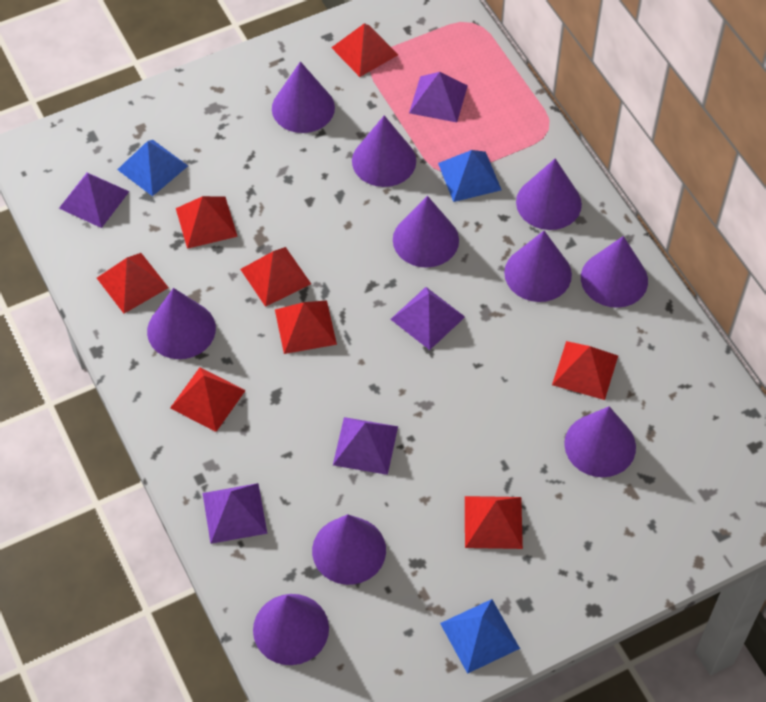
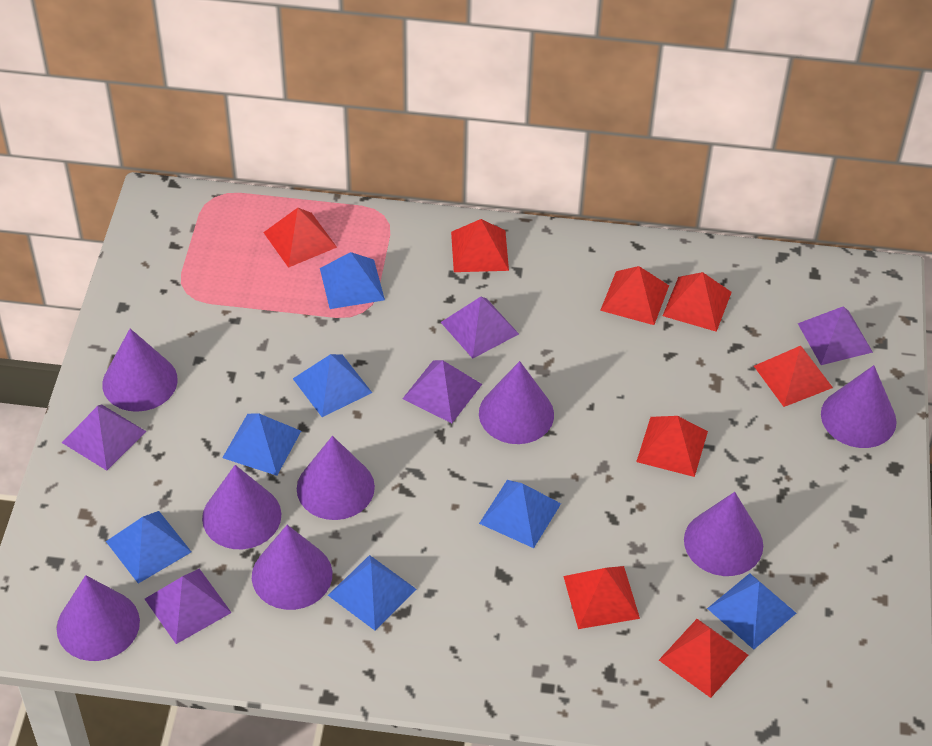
blue pyramid: 3 -> 7
purple cone: 10 -> 8

